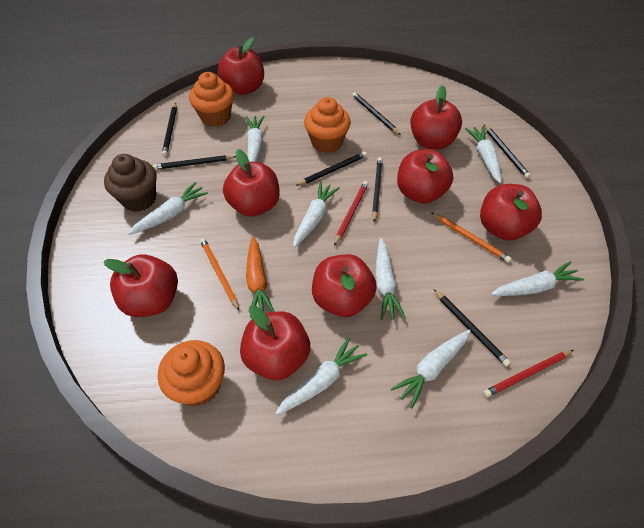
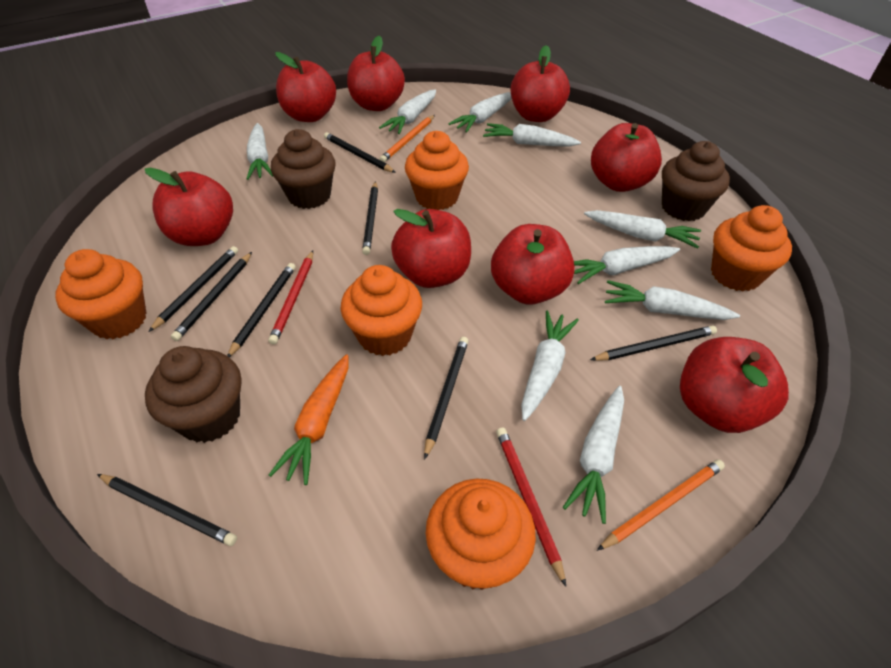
black pencil: 7 -> 8
brown cupcake: 1 -> 3
orange cupcake: 3 -> 5
white carrot: 8 -> 9

